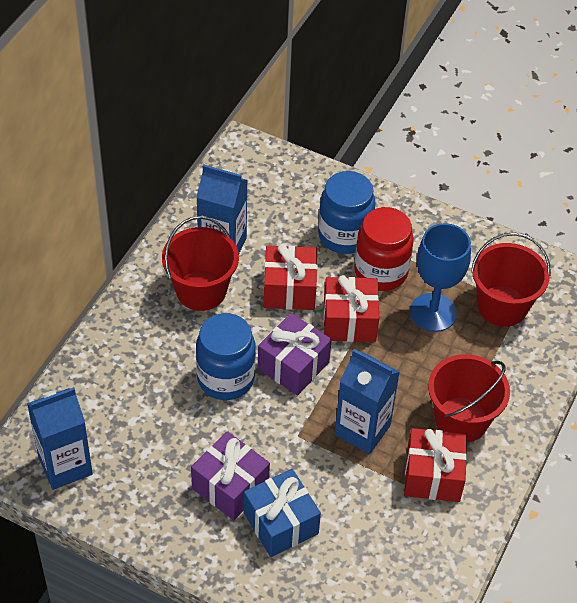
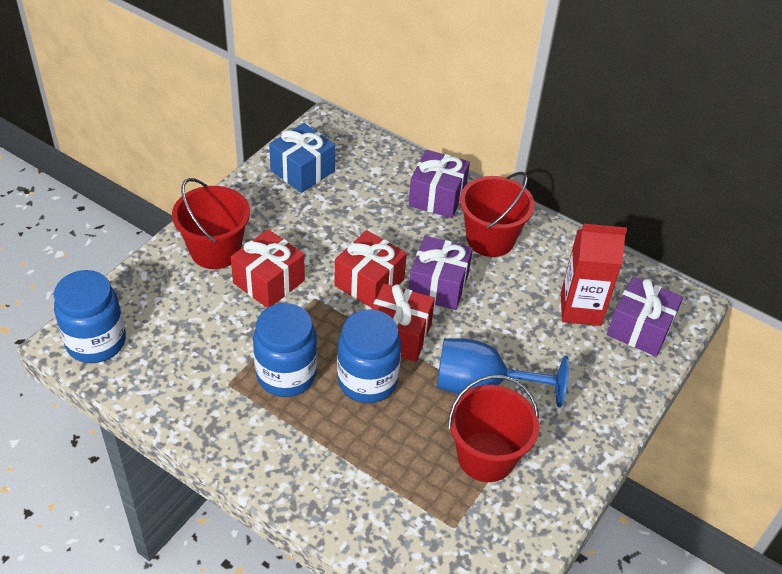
blue carton: 3 -> 0
blue jar: 2 -> 3
purple gift: 2 -> 3
red carton: 0 -> 1
red jar: 1 -> 0

